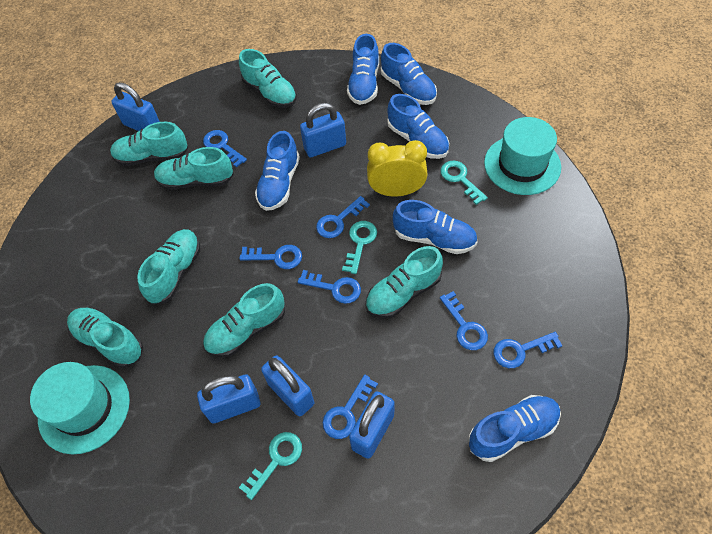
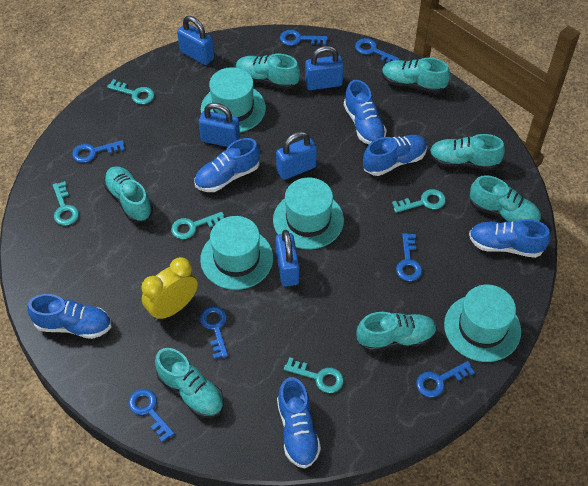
turquoise hat: 2 -> 4
turquoise key: 3 -> 5

